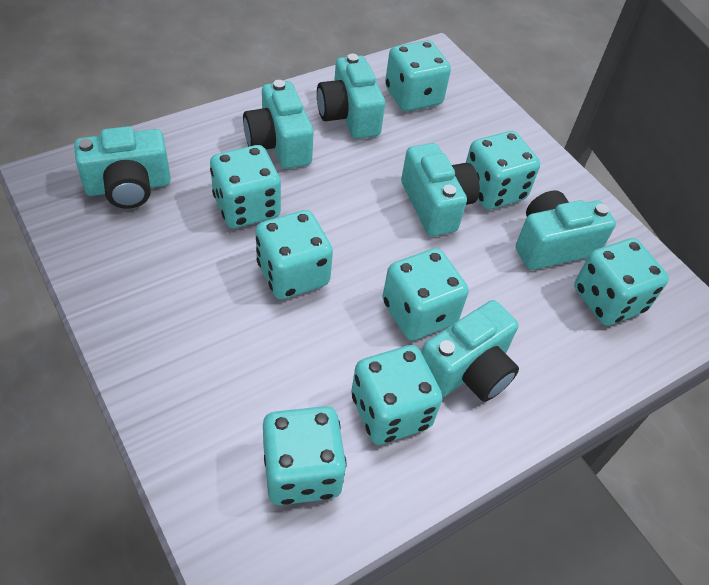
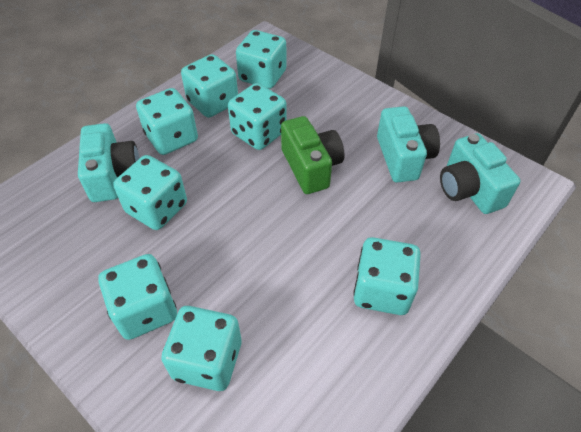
green camera: 0 -> 1
turquoise camera: 6 -> 3

